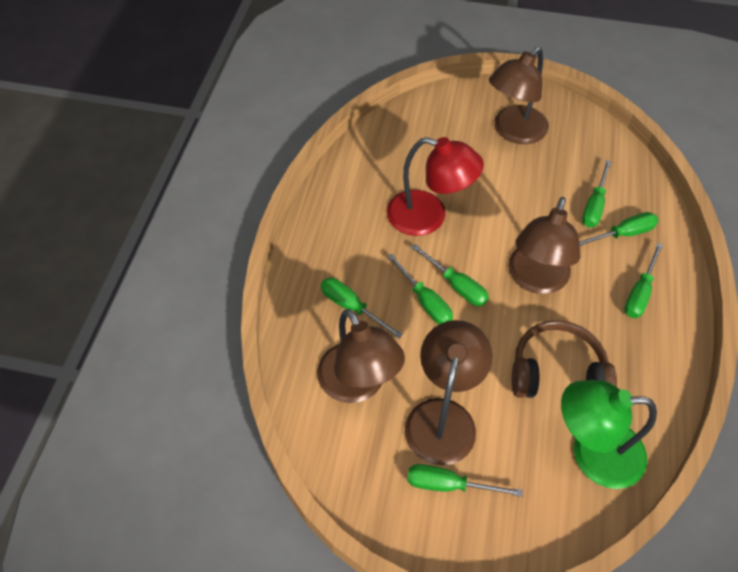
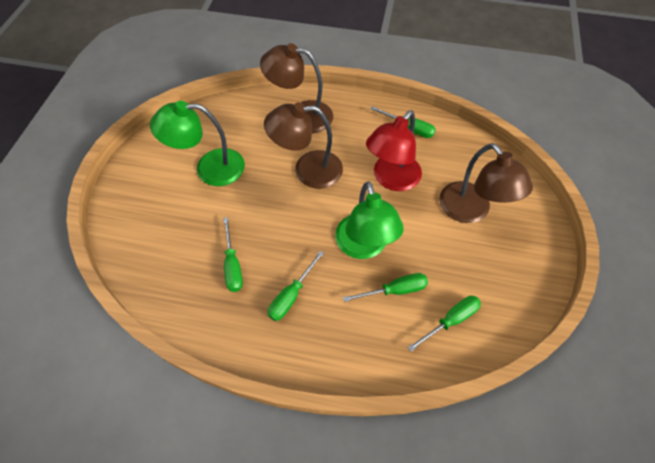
brown headphones: 1 -> 0
brown lamp: 4 -> 3
green lamp: 1 -> 2
green screwdriver: 7 -> 5

